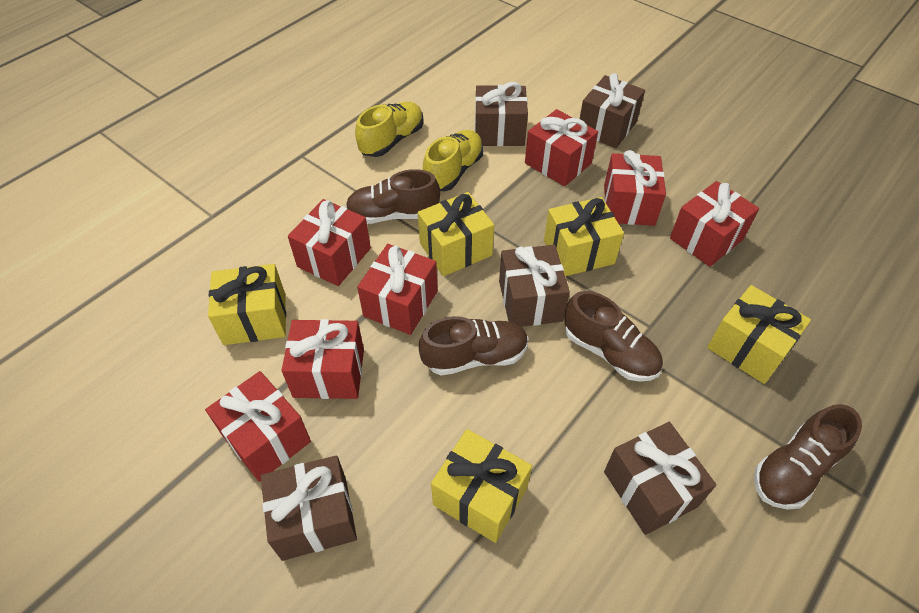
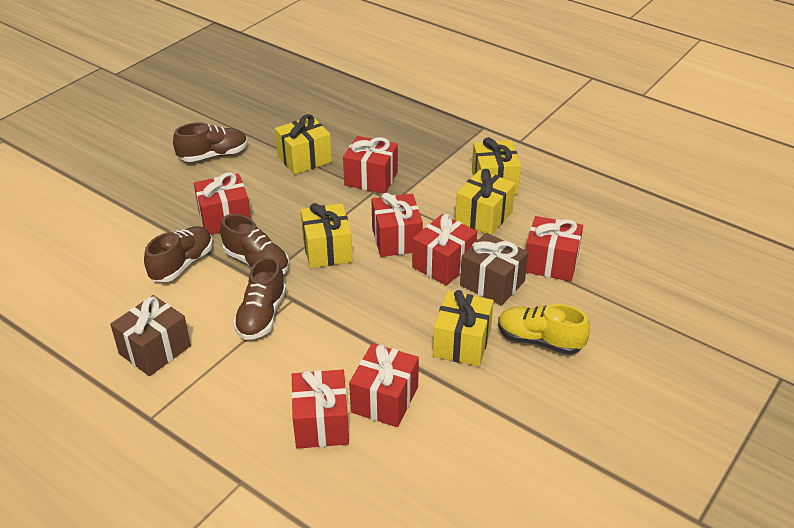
brown gift: 5 -> 2
yellow shoe: 2 -> 1

